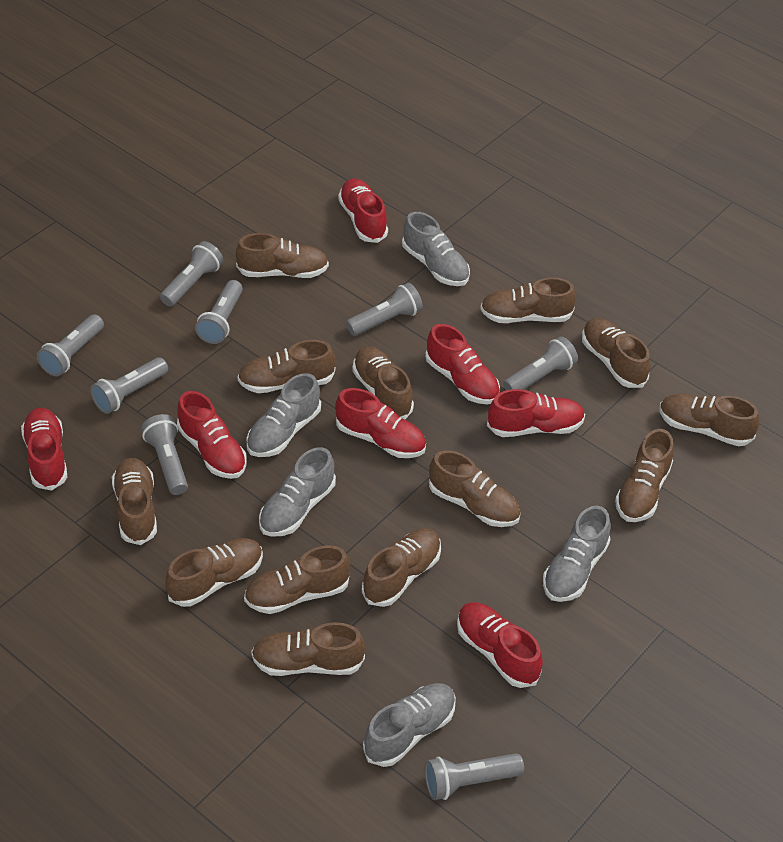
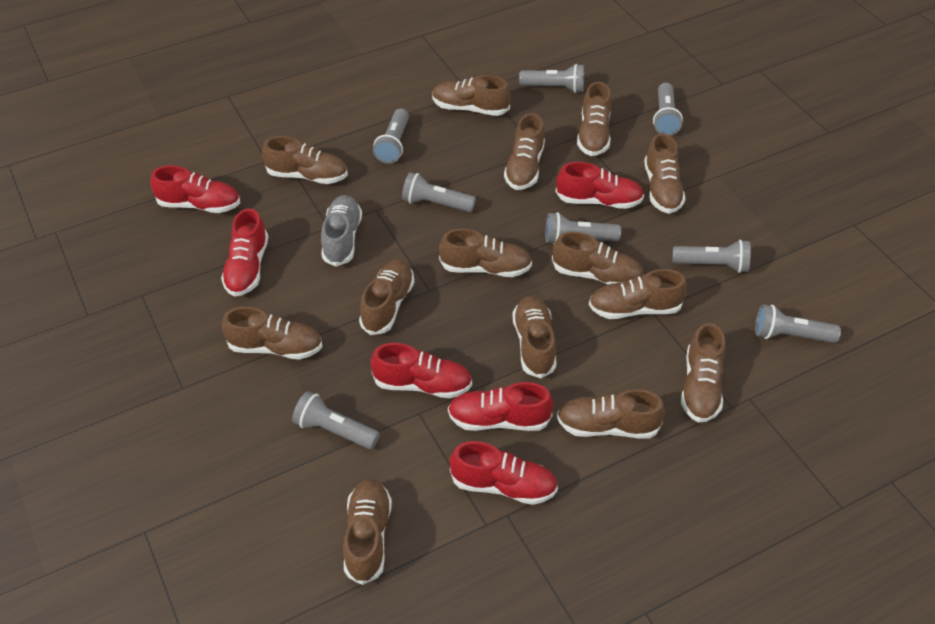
brown shoe: 13 -> 14
grey shoe: 5 -> 1
red shoe: 7 -> 6

